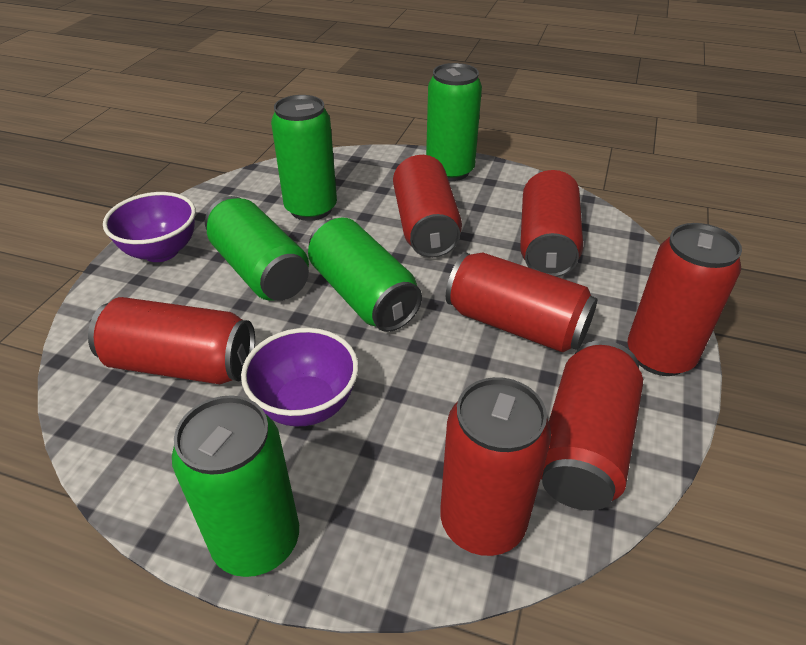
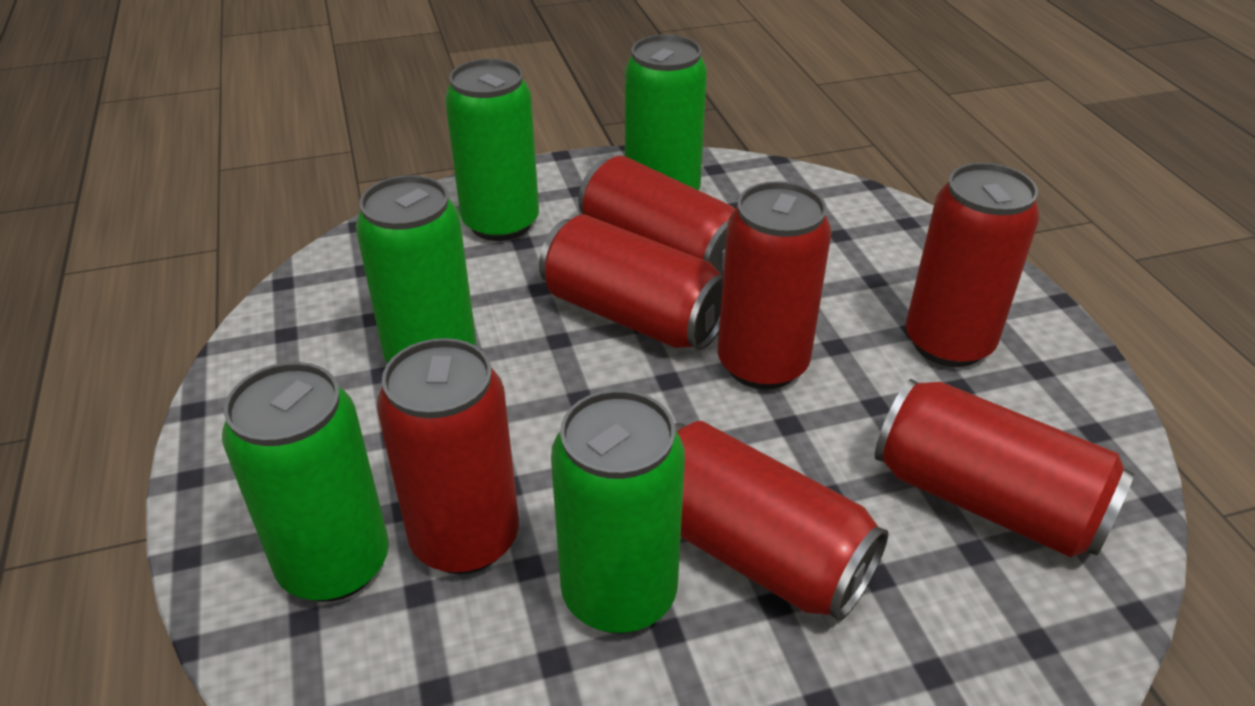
purple bowl: 2 -> 0

